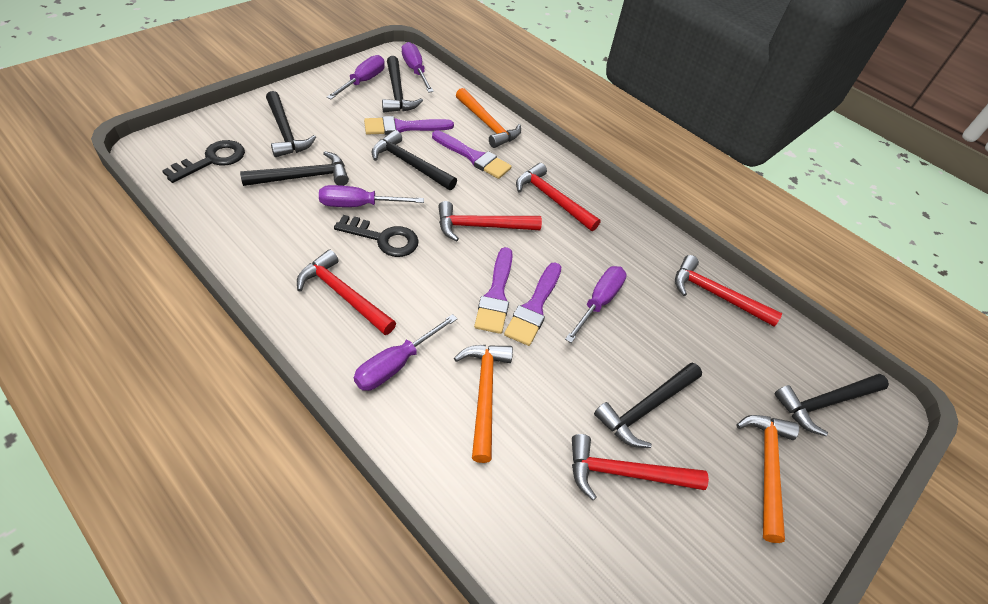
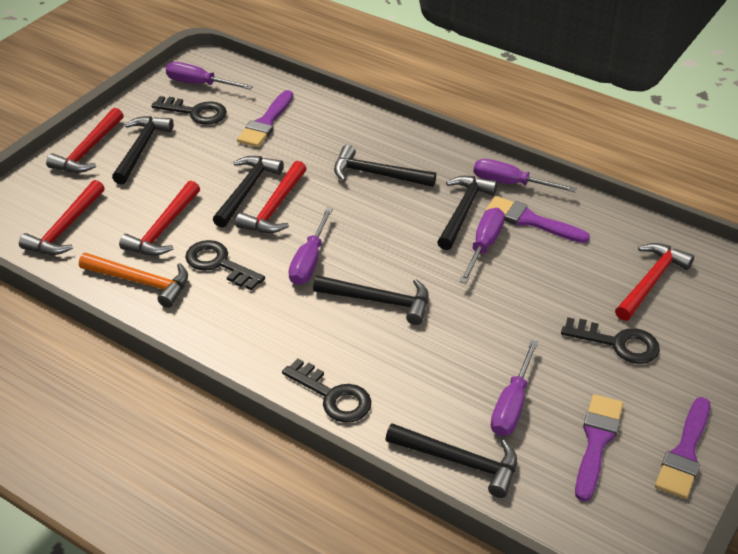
black key: 2 -> 4
orange hammer: 3 -> 1

